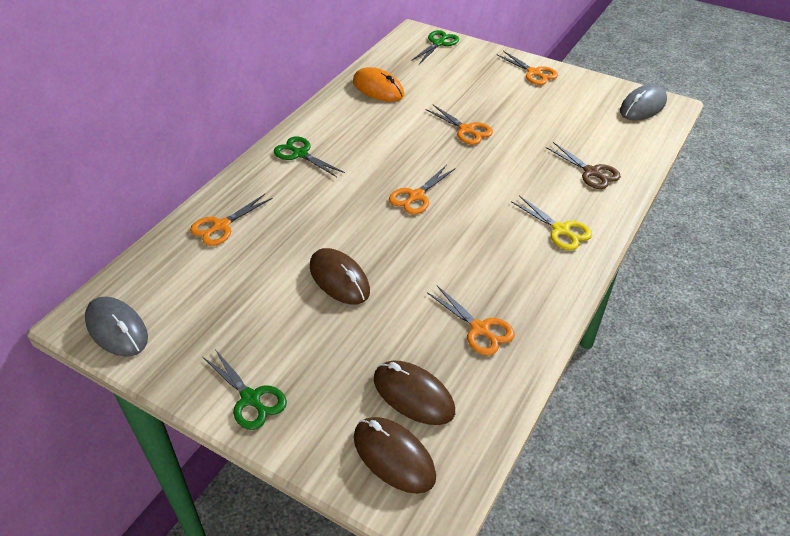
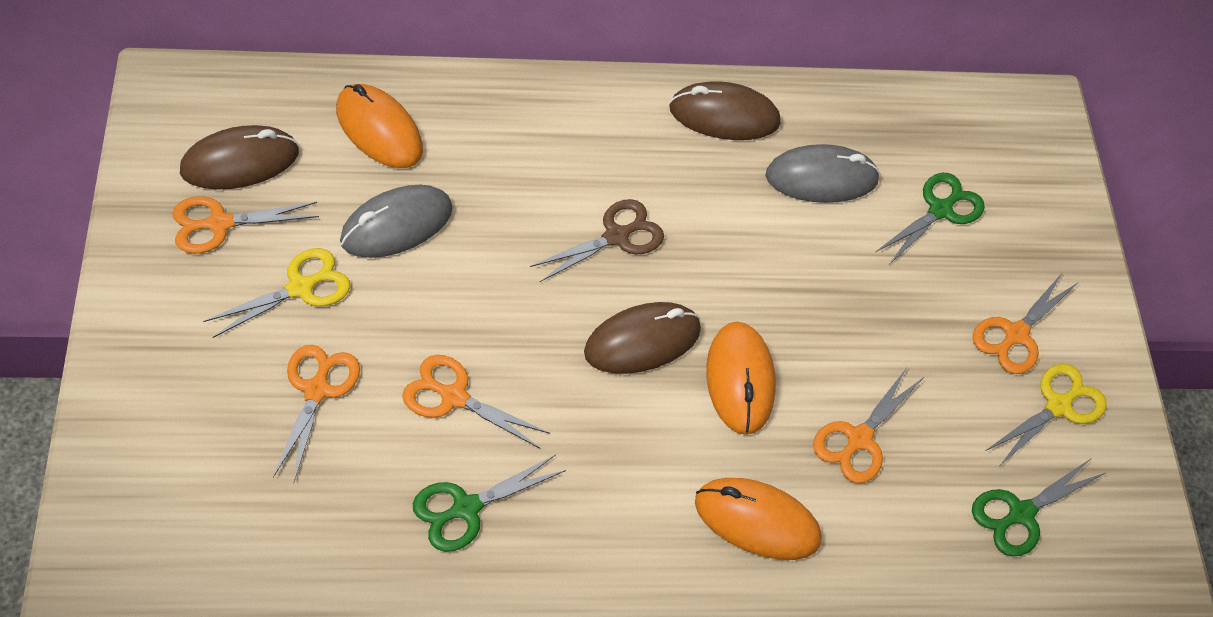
orange mouse: 1 -> 3
yellow scissors: 1 -> 2

